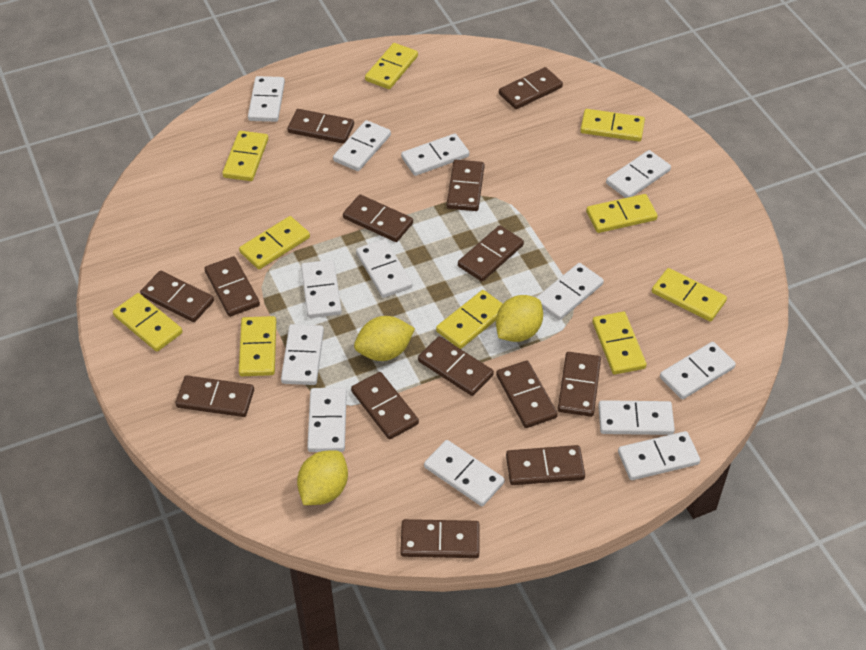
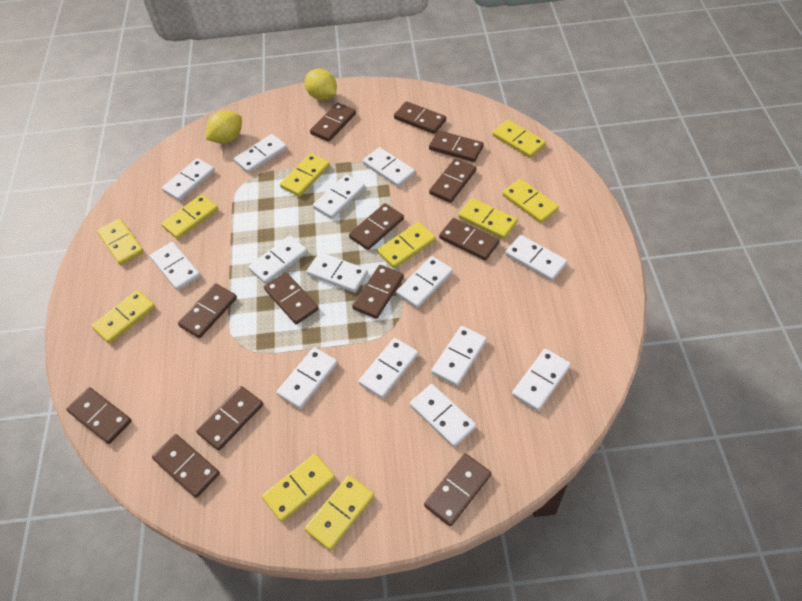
brown domino: 14 -> 13
white domino: 13 -> 14
yellow lemon: 3 -> 2

